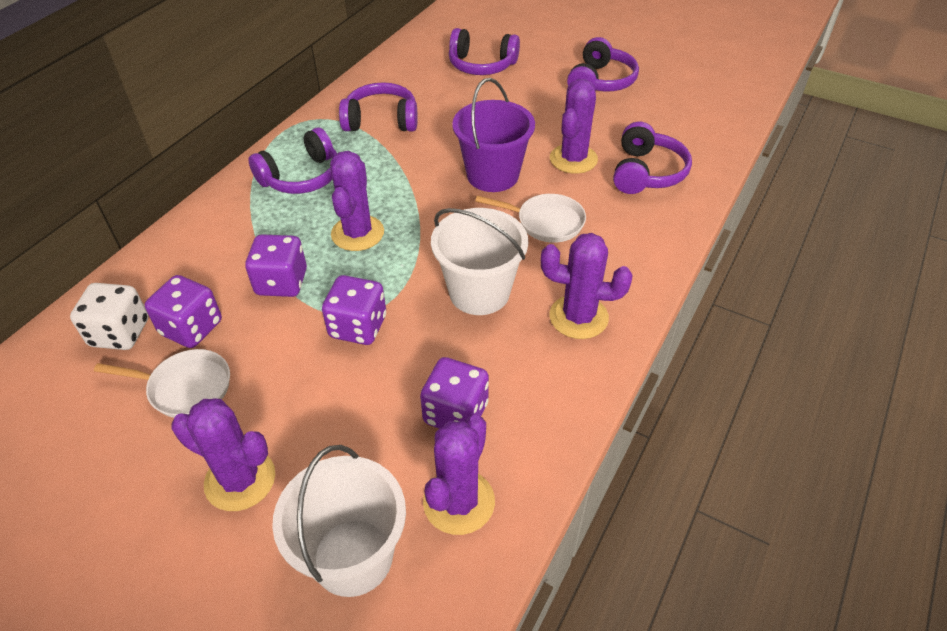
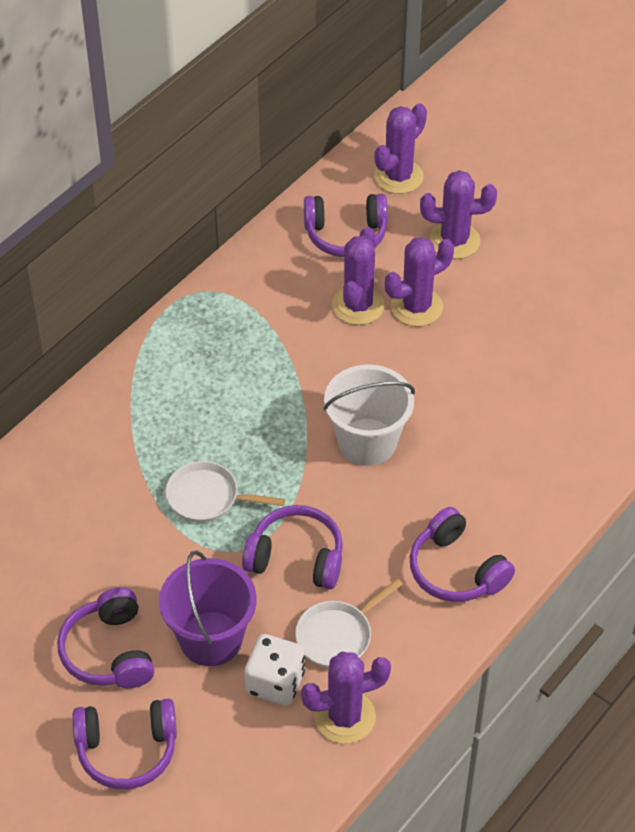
purple dice: 4 -> 0
white bucket: 2 -> 1

